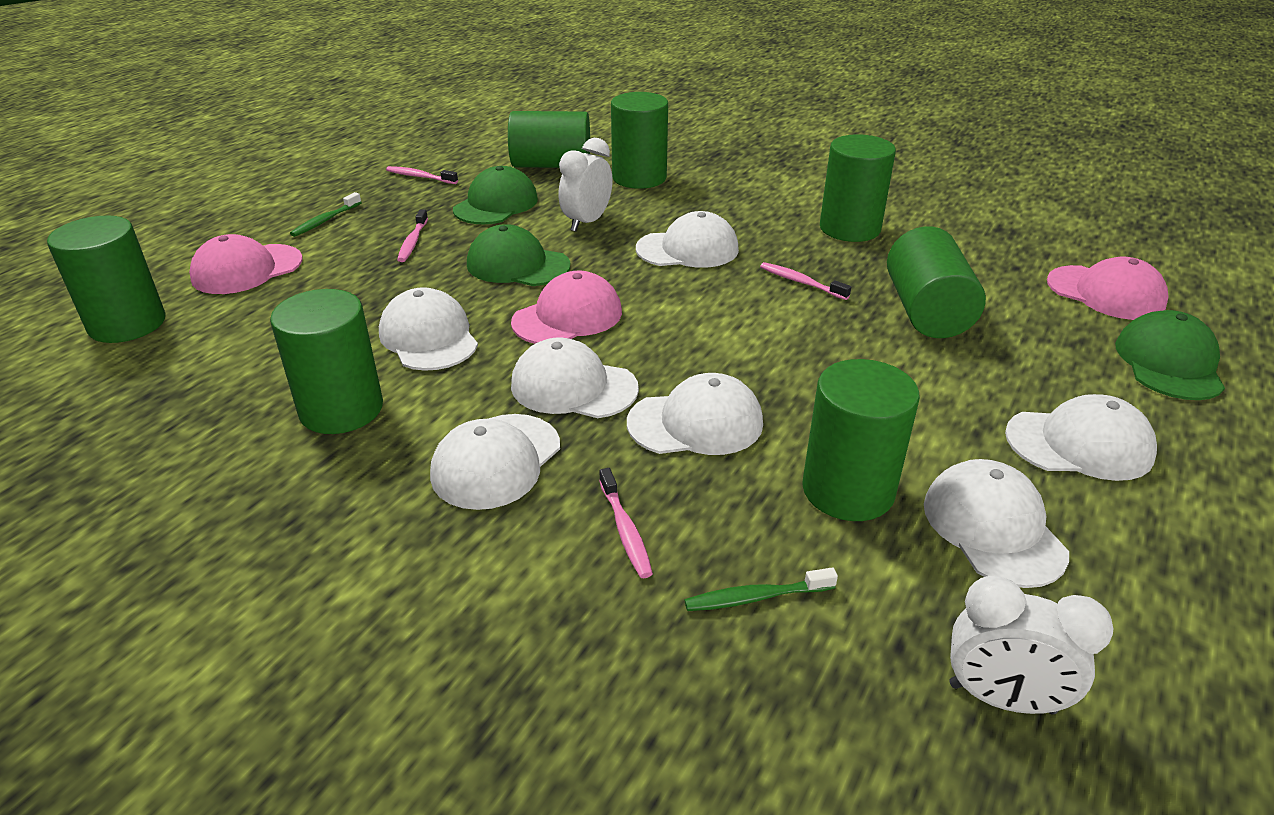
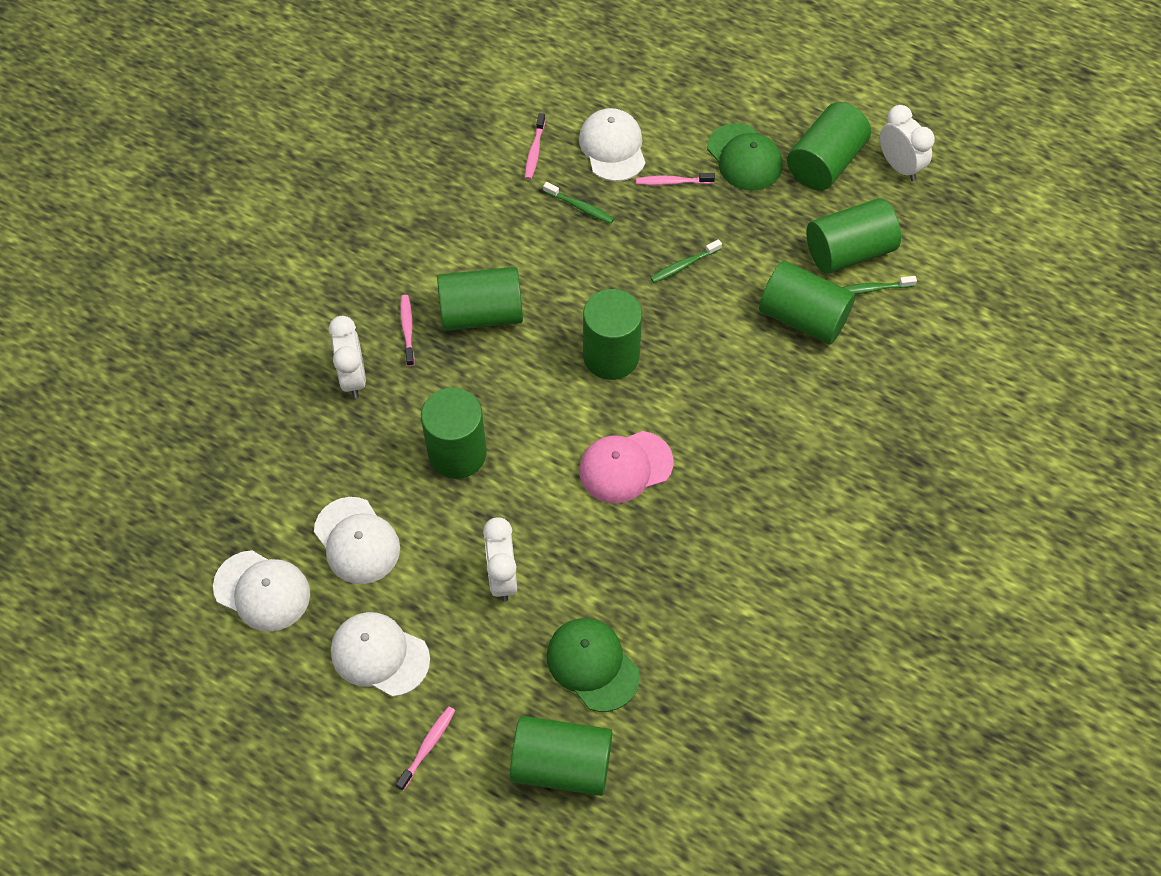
green cap: 3 -> 2
green toothbrush: 2 -> 3
pink cap: 3 -> 1
white cap: 7 -> 4
white clock: 2 -> 3

